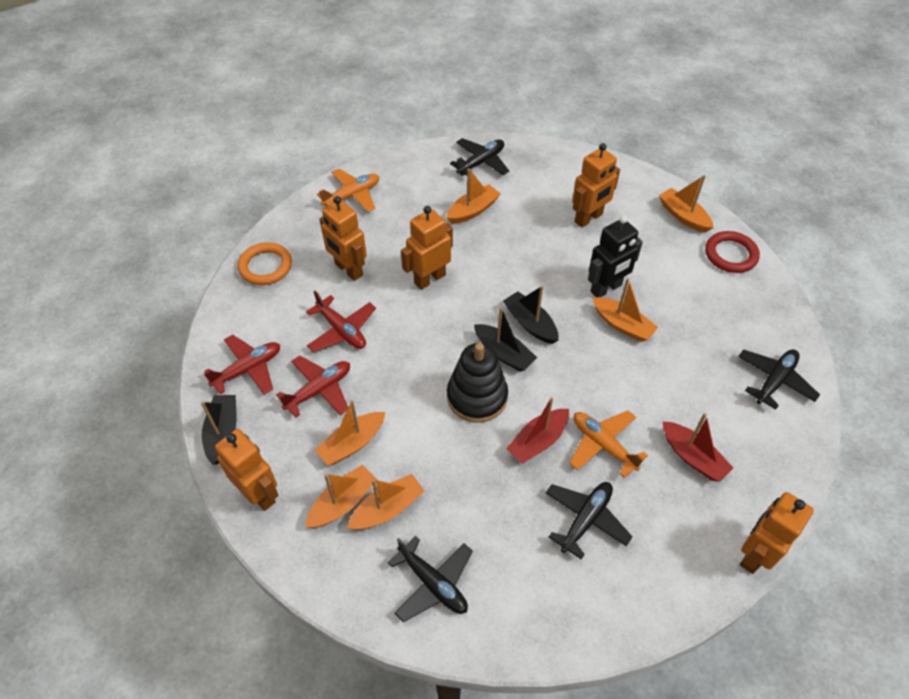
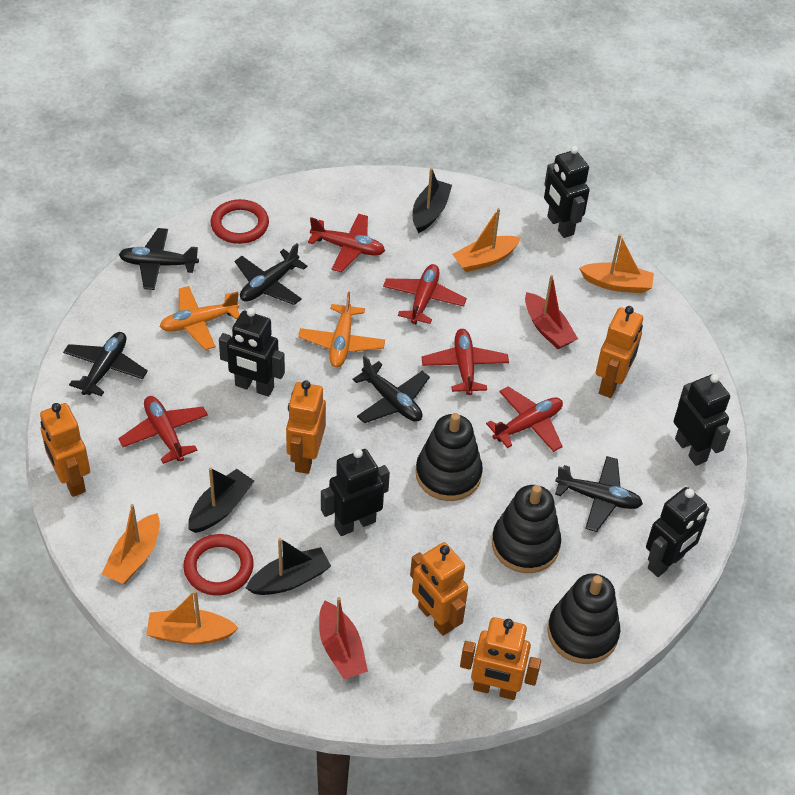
black plane: 4 -> 5
black robot: 1 -> 5
black stacking toy: 1 -> 3
orange boat: 6 -> 4
orange ring: 1 -> 0
red plane: 3 -> 5
red ring: 1 -> 2

